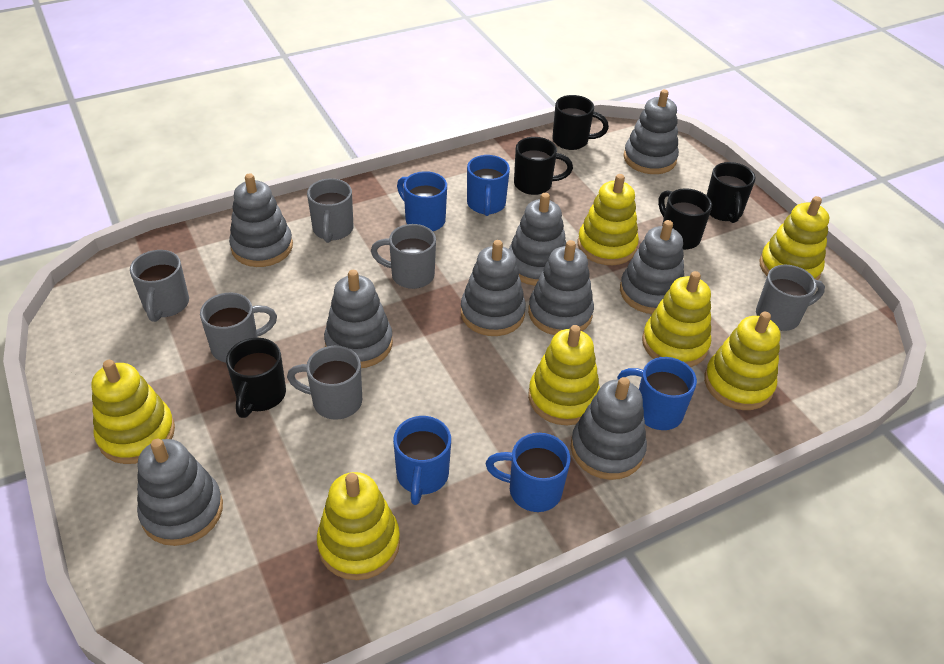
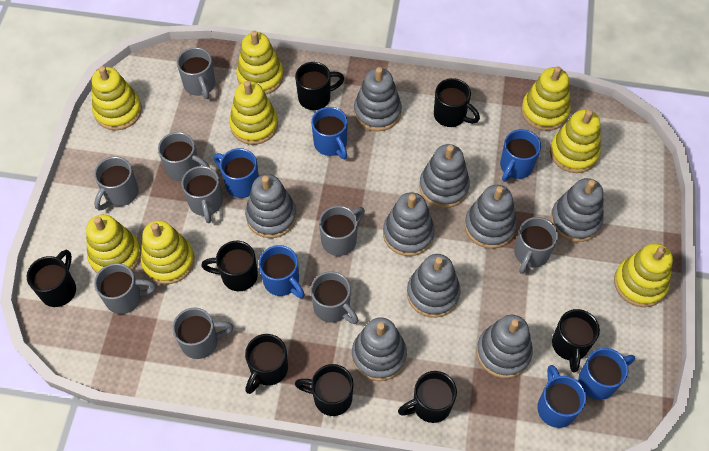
black mug: 5 -> 8
blue mug: 5 -> 6
grey mug: 6 -> 9
yellow stacking toy: 7 -> 8

